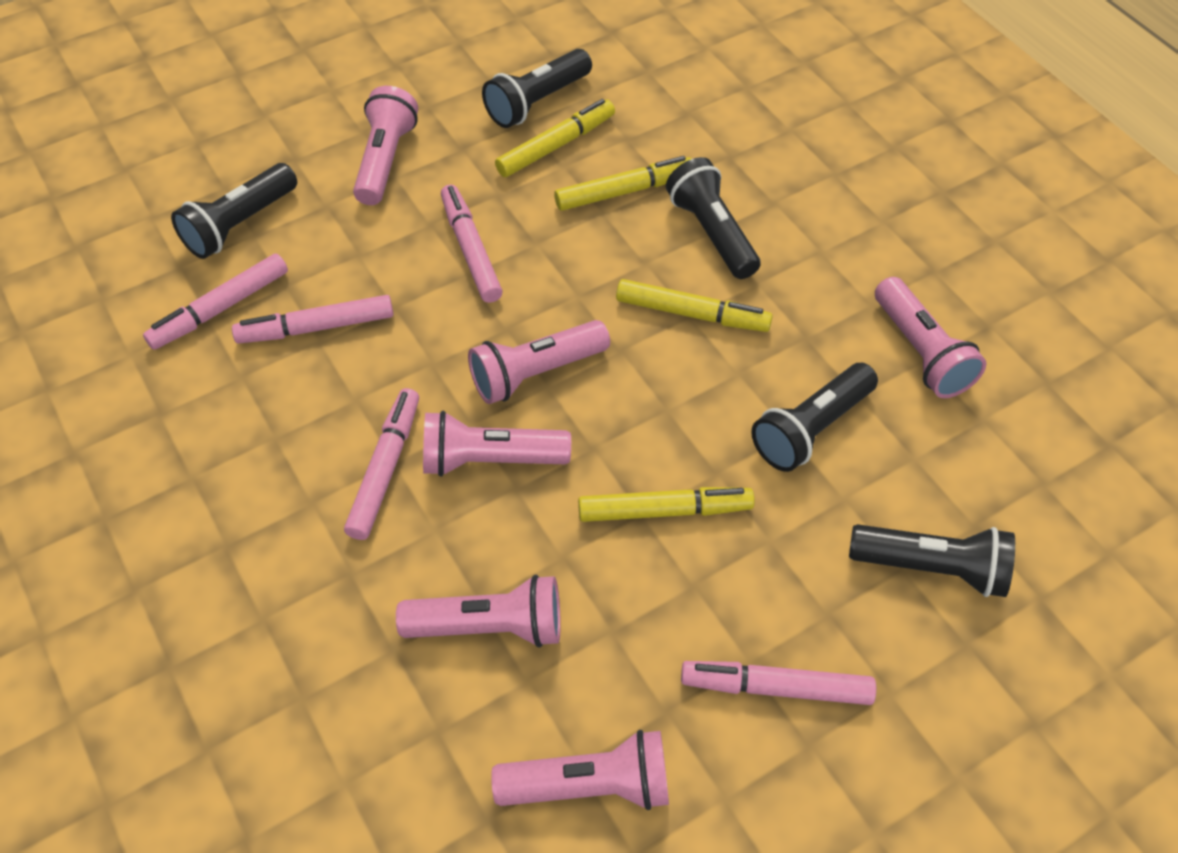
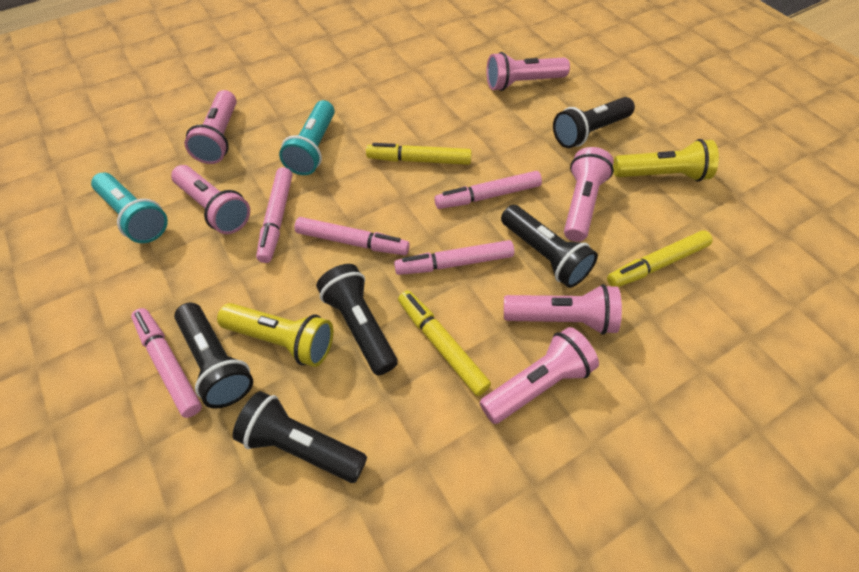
turquoise flashlight: 0 -> 2
yellow flashlight: 0 -> 2
yellow marker: 4 -> 3

